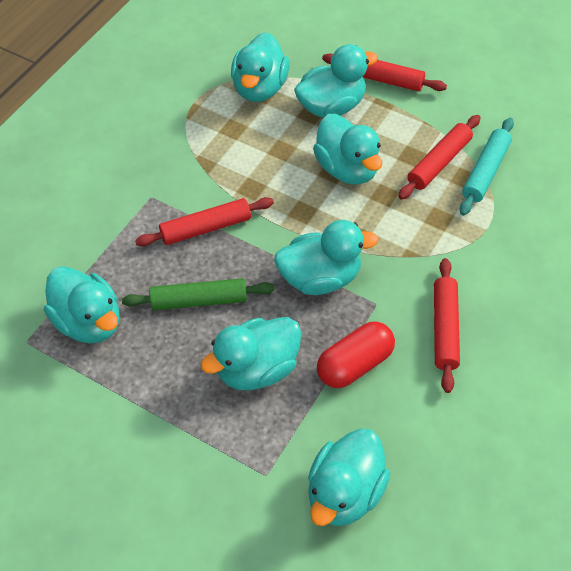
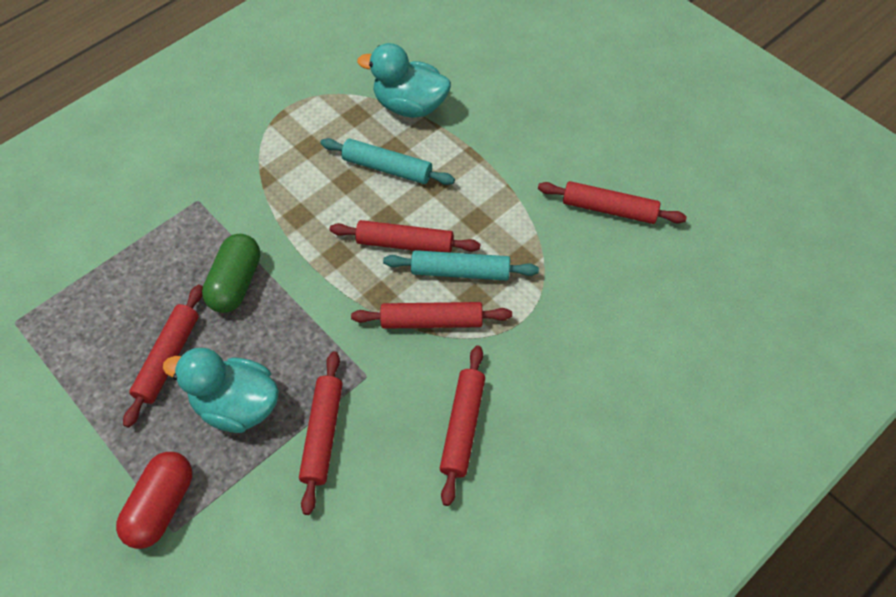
green capsule: 0 -> 1
green rolling pin: 1 -> 0
red rolling pin: 4 -> 6
turquoise duck: 7 -> 2
turquoise rolling pin: 1 -> 2

